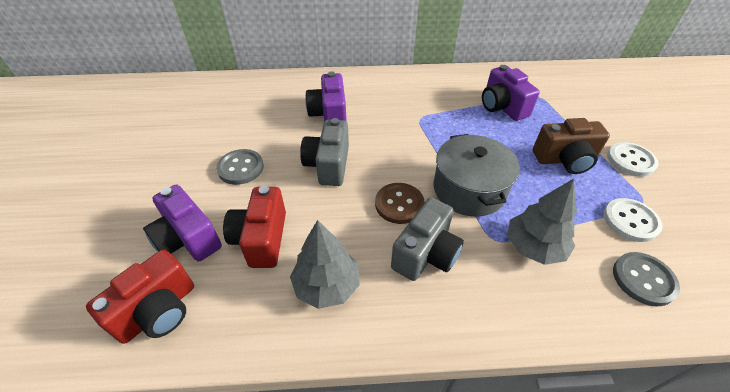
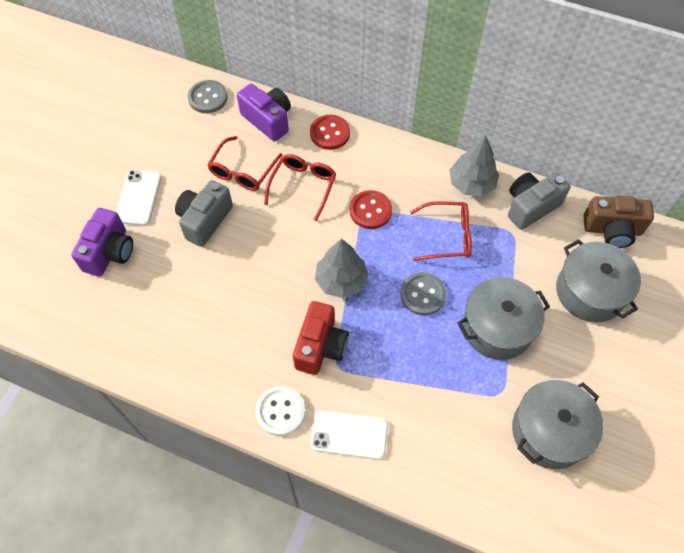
brown button: 1 -> 0
grey pot: 1 -> 3
purple camera: 3 -> 2
red button: 0 -> 2
red camera: 2 -> 1
red glasses: 0 -> 3
white button: 2 -> 1
white phone: 0 -> 2

